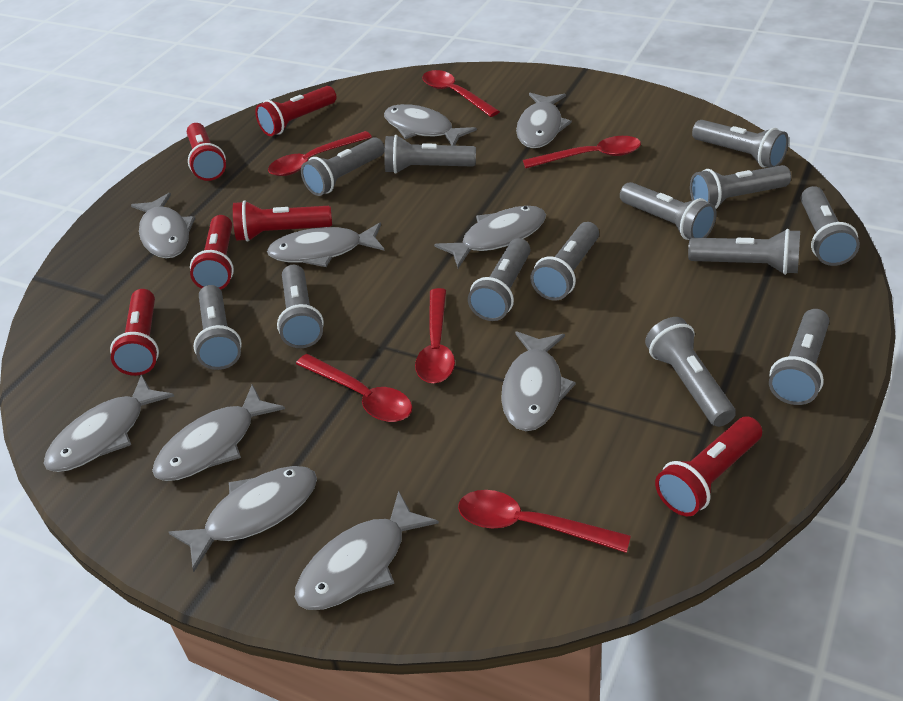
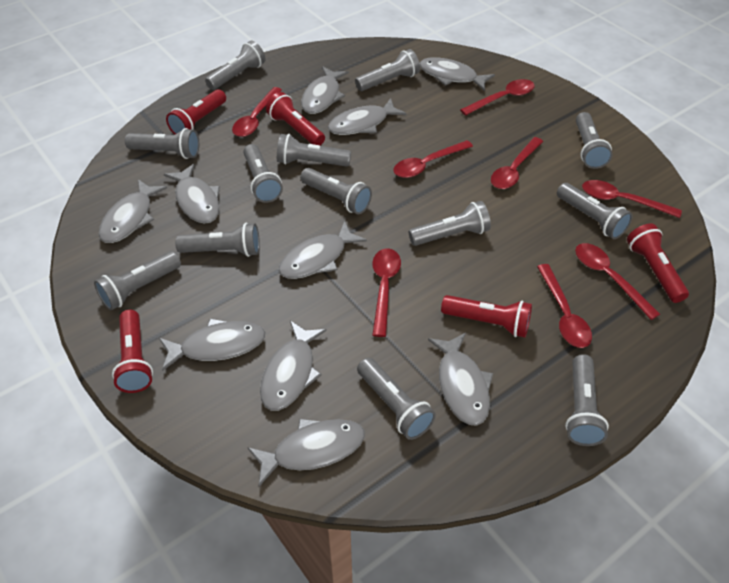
red flashlight: 6 -> 5
red spoon: 6 -> 8

